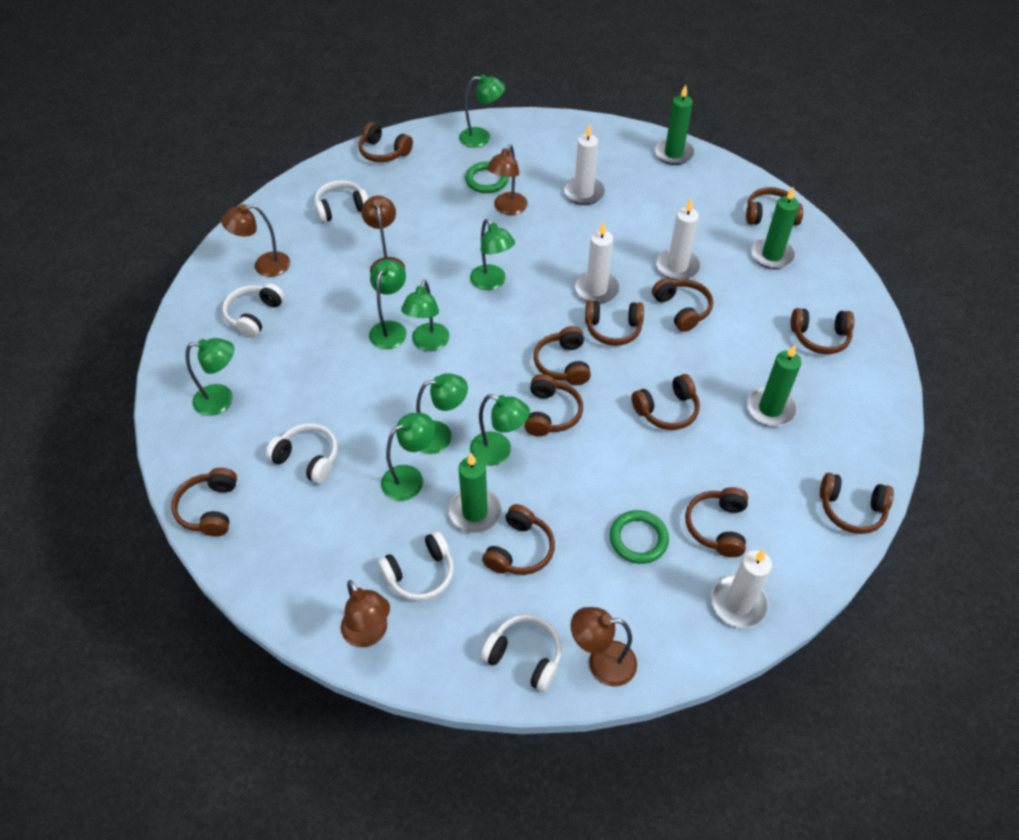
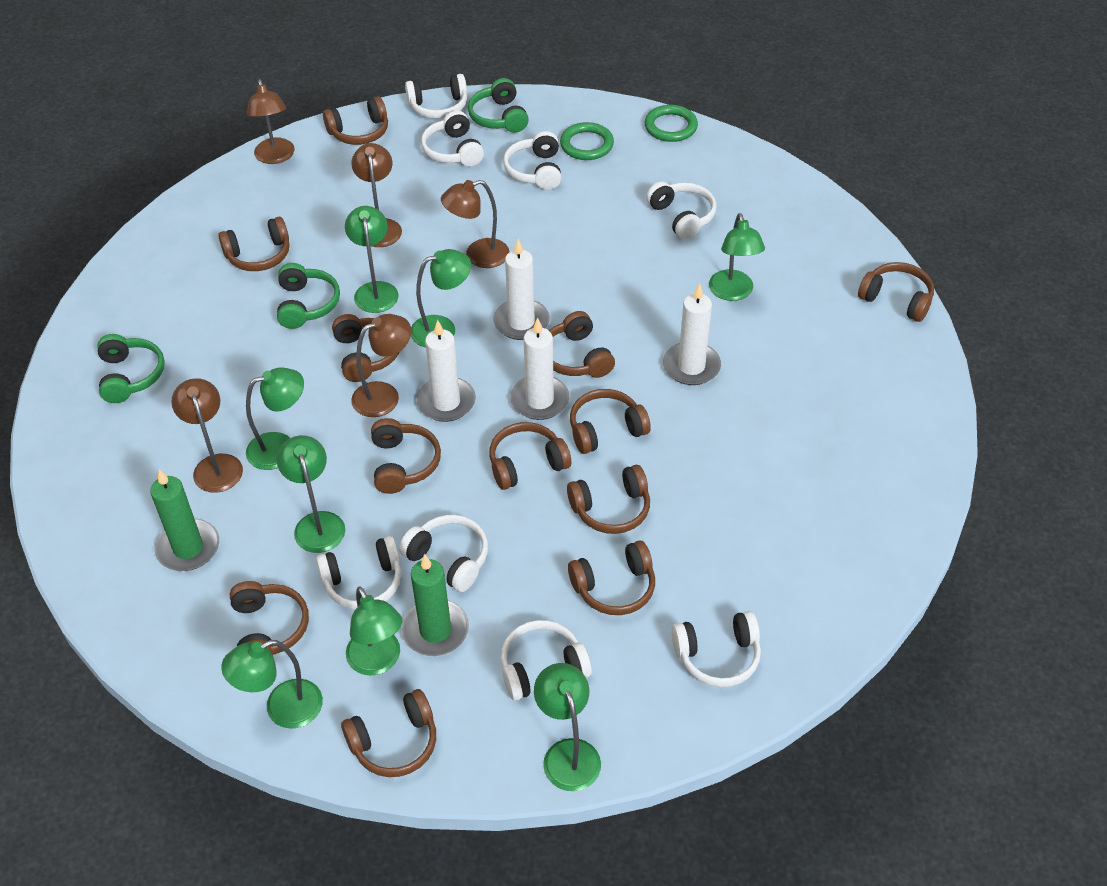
green candle: 4 -> 2
green headphones: 0 -> 3
white headphones: 5 -> 8

